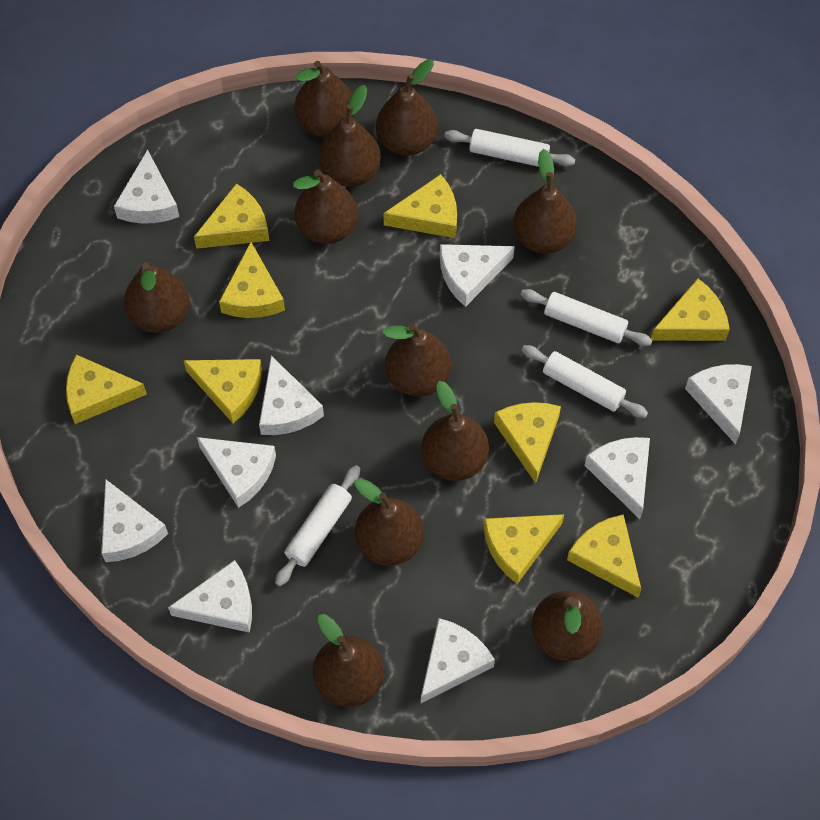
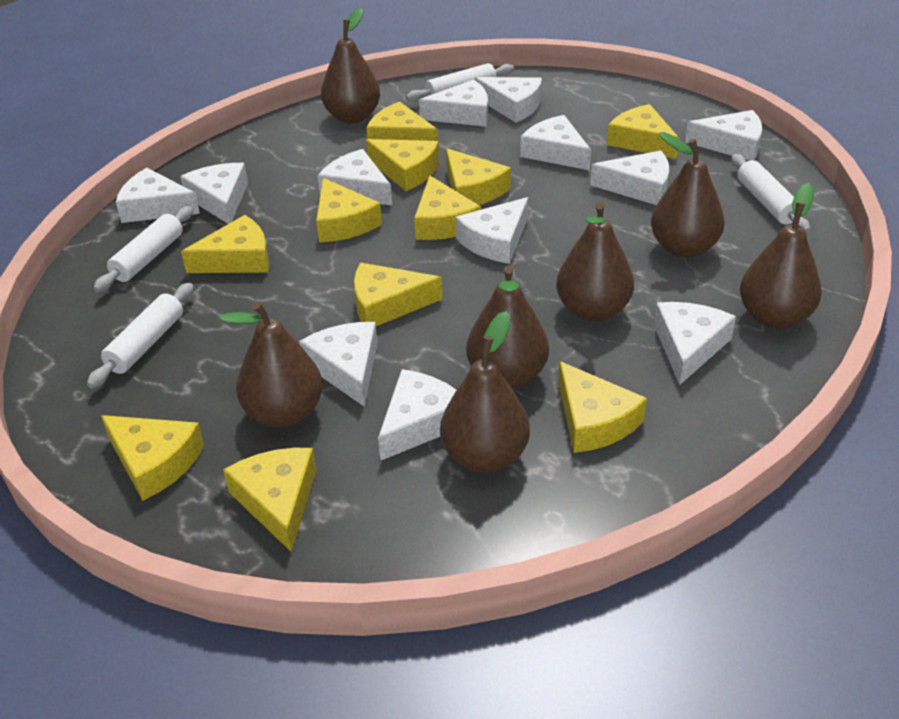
brown pear: 11 -> 7
white cheese: 9 -> 12
yellow cheese: 9 -> 11

